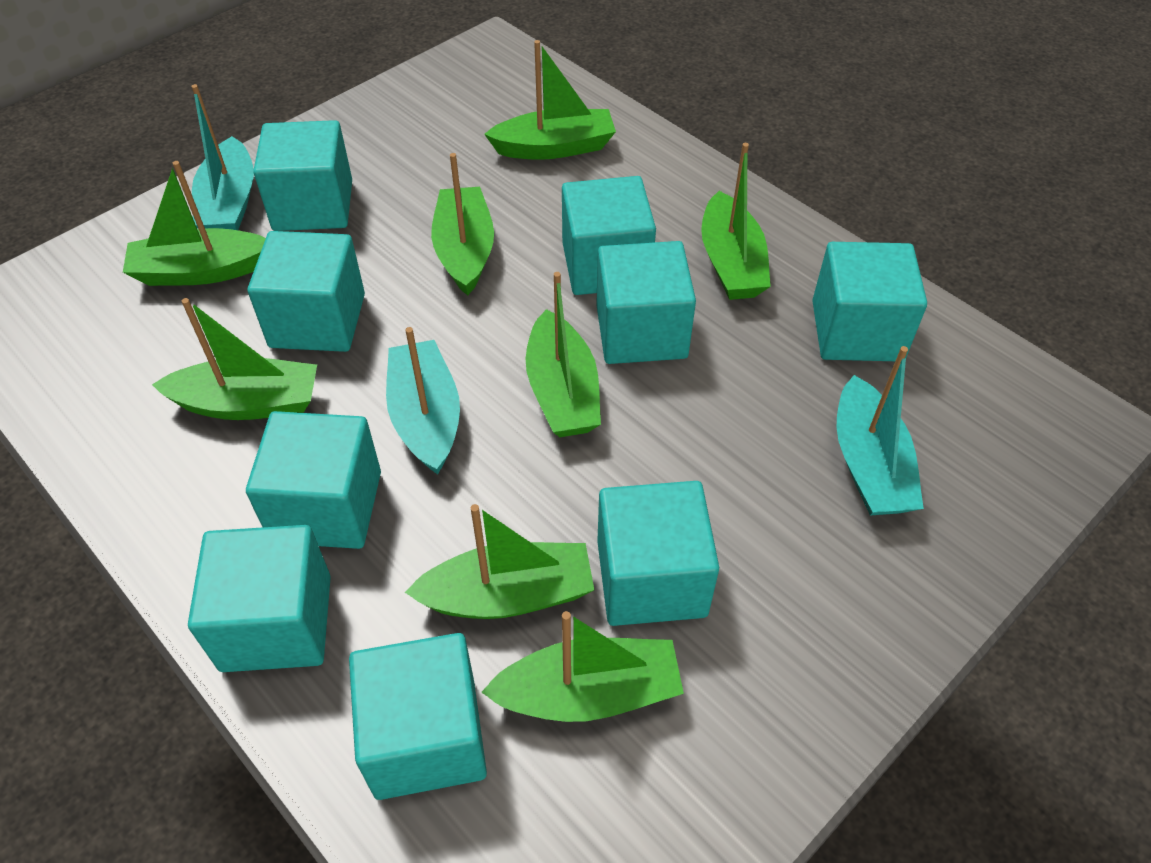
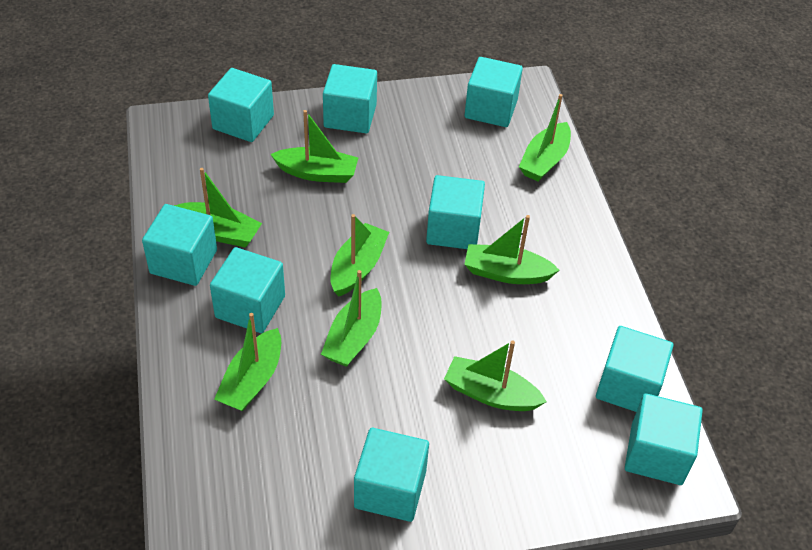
turquoise boat: 3 -> 0

